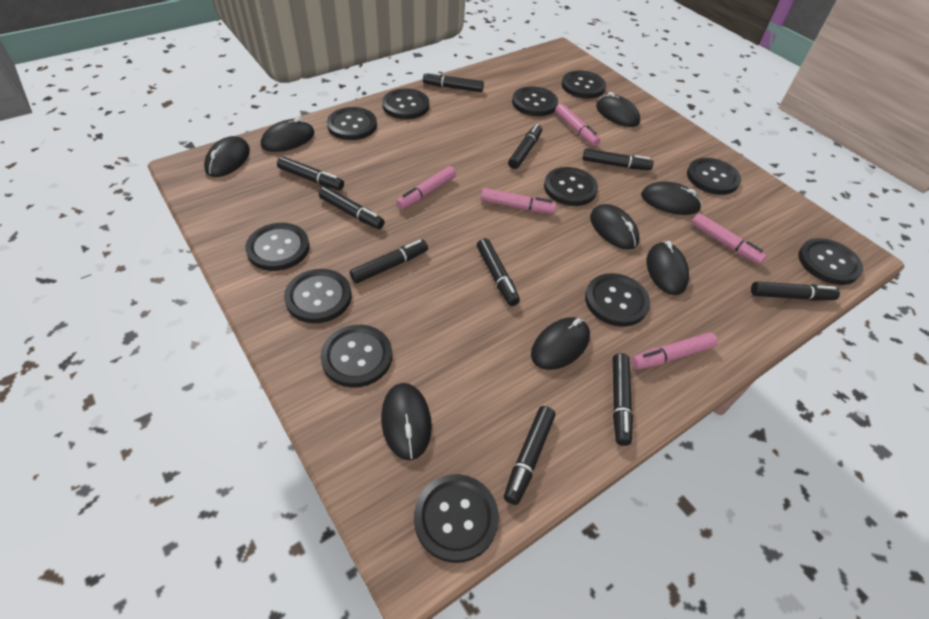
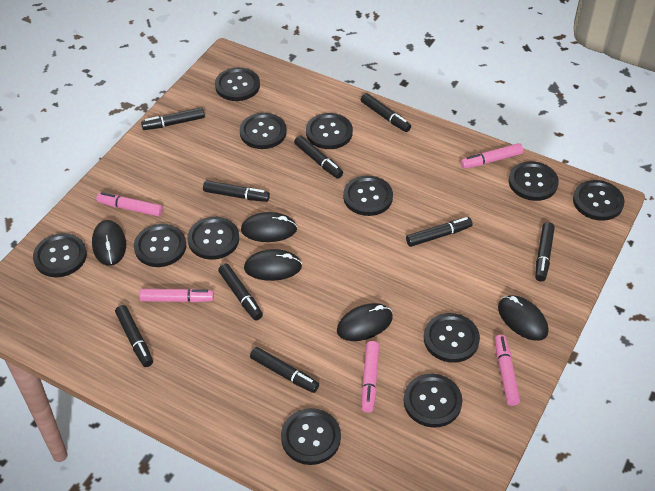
black marker: 10 -> 9
black mouse: 8 -> 5

